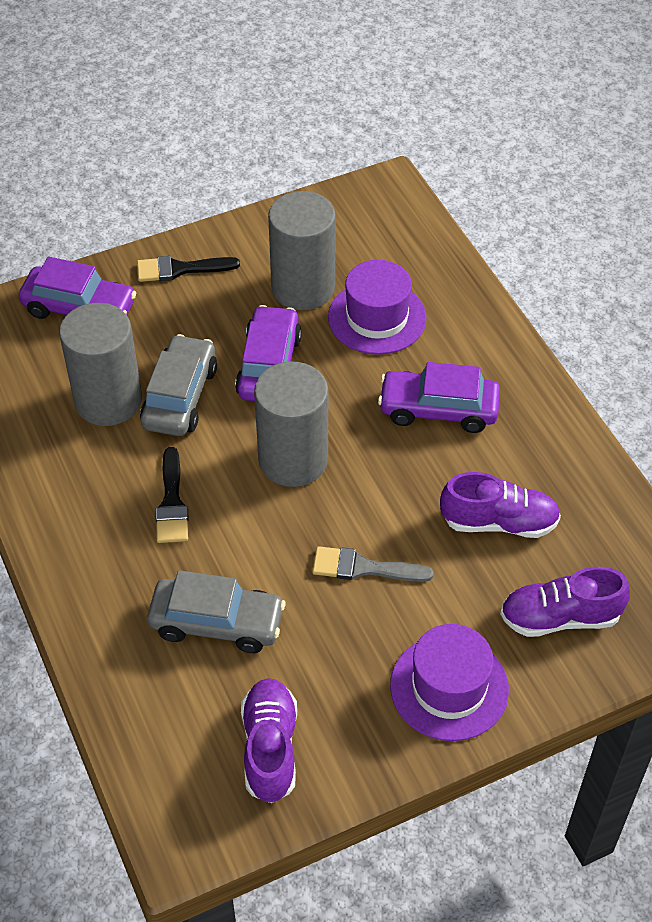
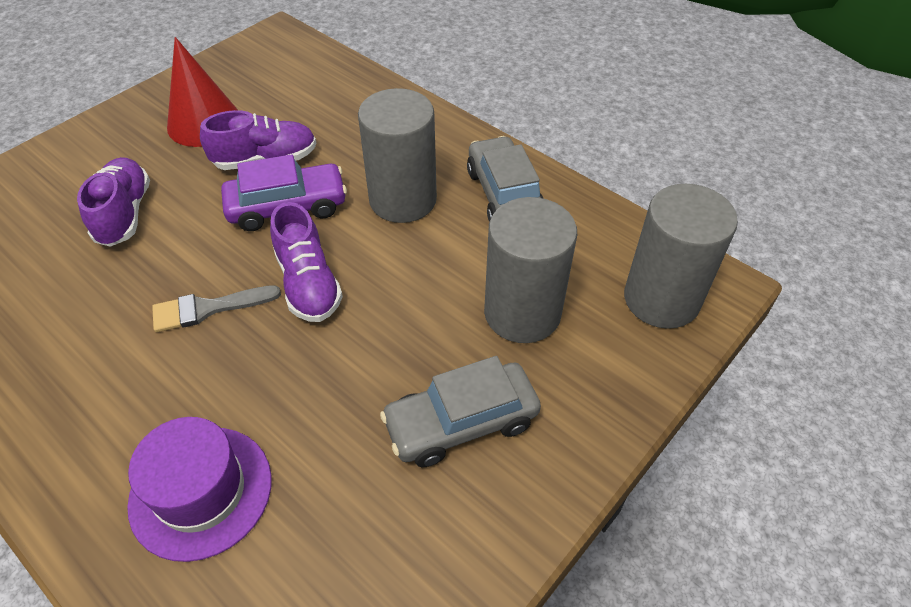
black brush: 2 -> 0
purple car: 3 -> 1
purple hat: 2 -> 1
red cone: 0 -> 1

